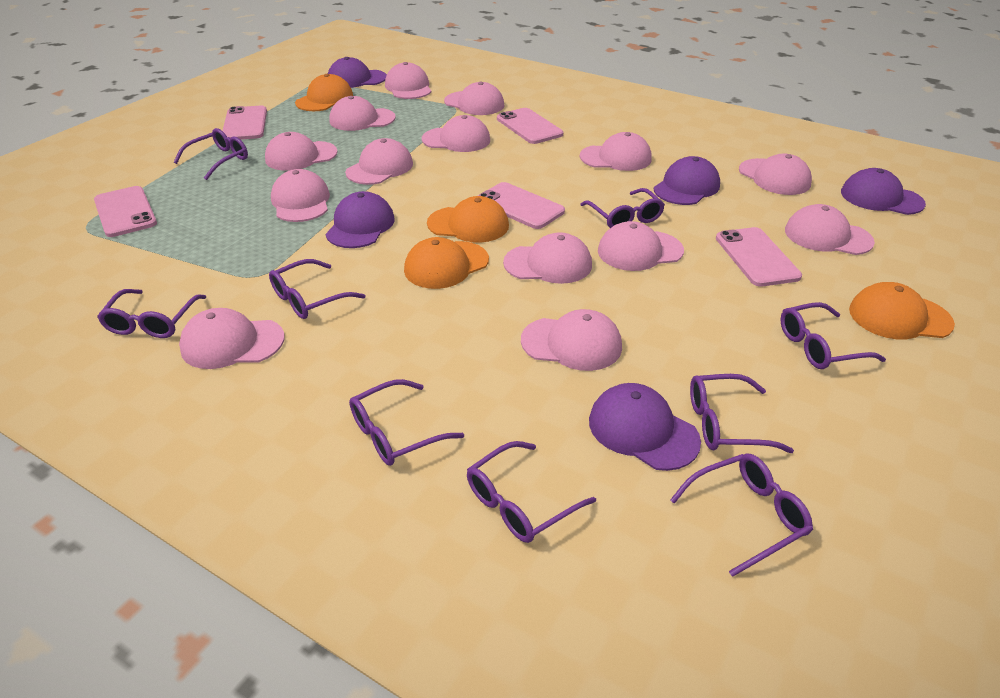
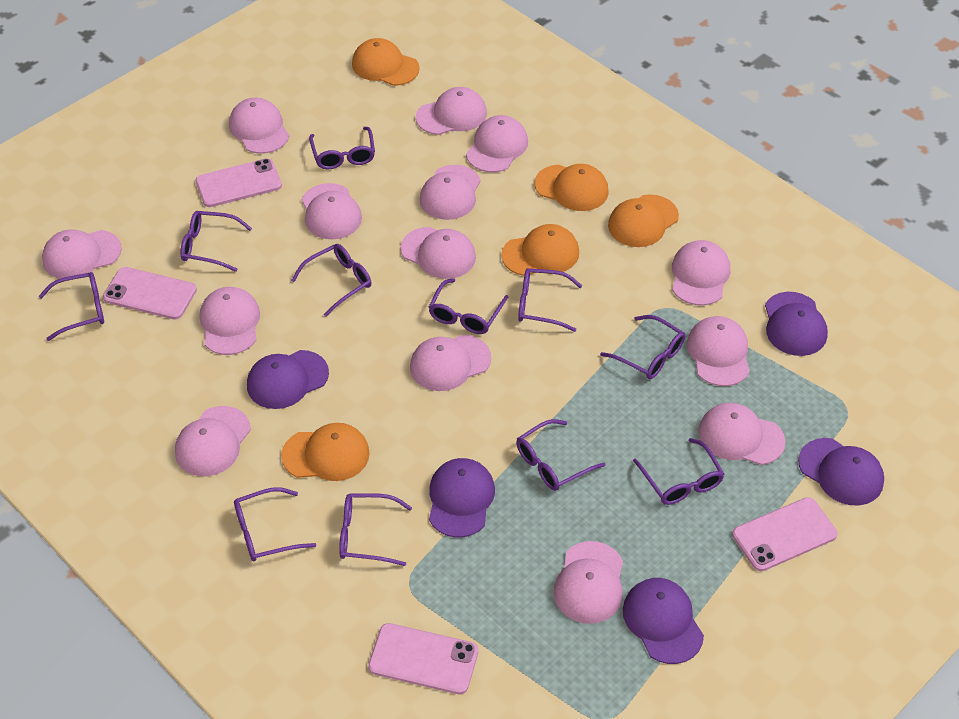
orange cap: 4 -> 5
pink phone: 5 -> 4
purple glasses: 9 -> 11

